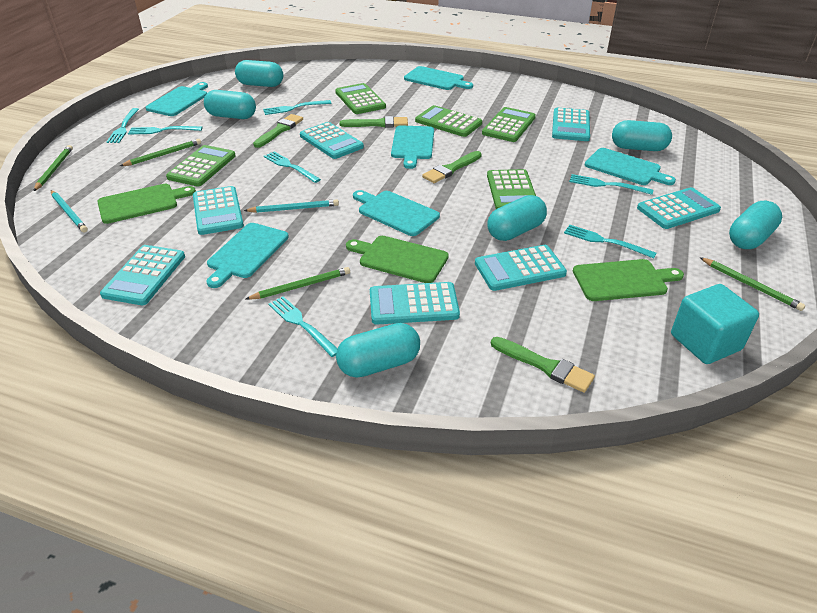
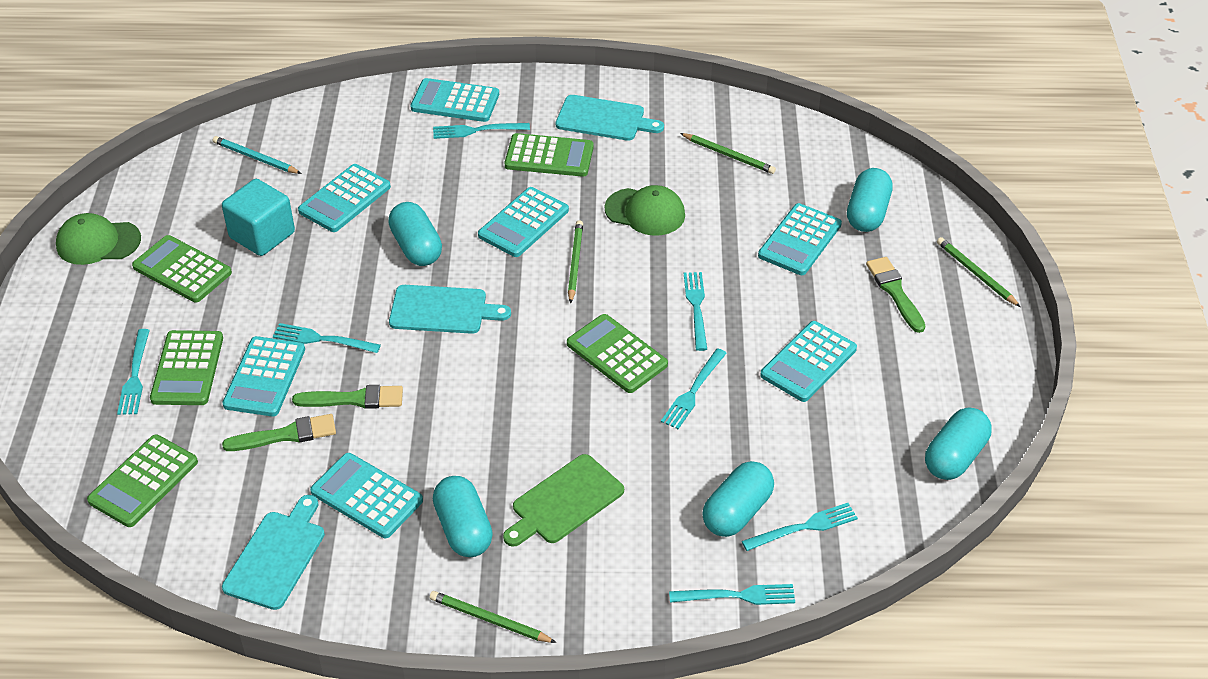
green brush: 4 -> 3
green cap: 0 -> 2
green cutting board: 3 -> 1
turquoise capsule: 6 -> 5
turquoise cutting board: 6 -> 3
turquoise pencil: 2 -> 1

